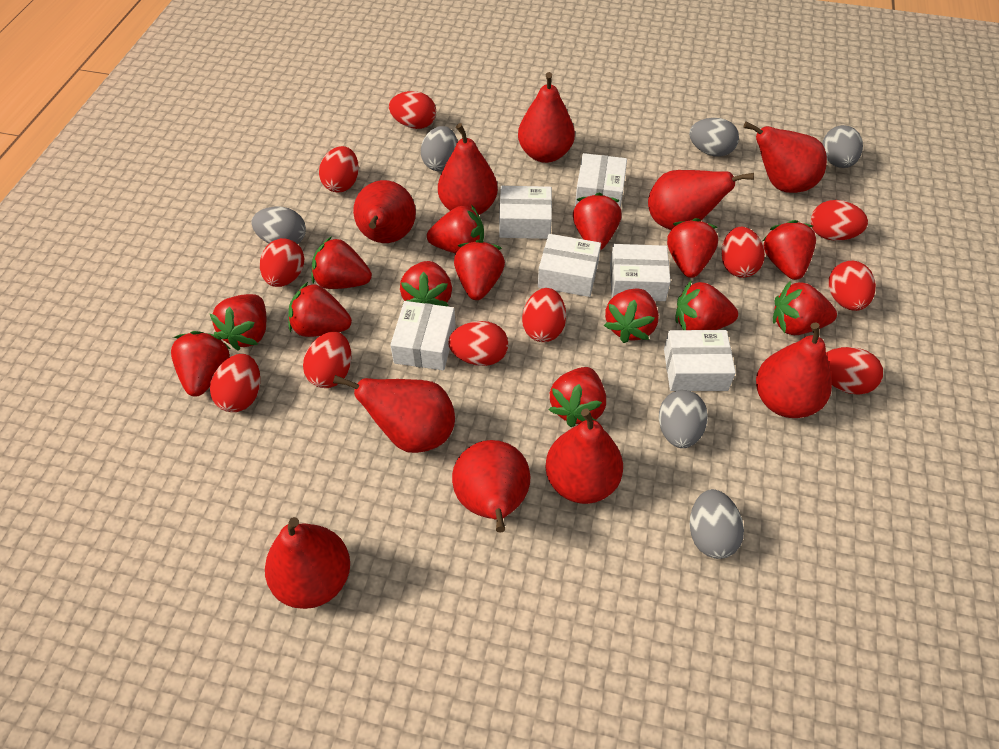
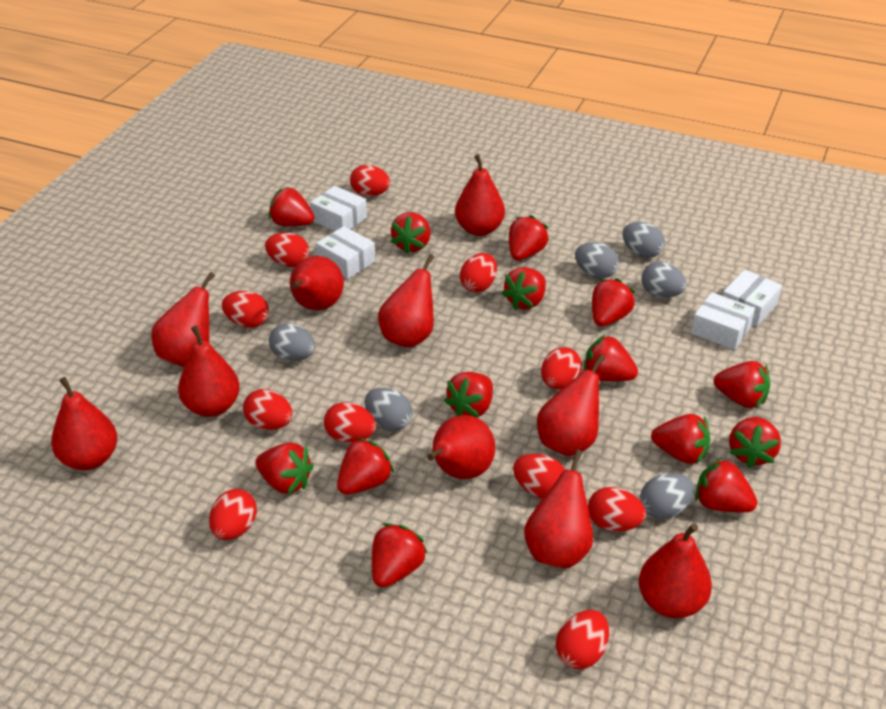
white box: 6 -> 4

